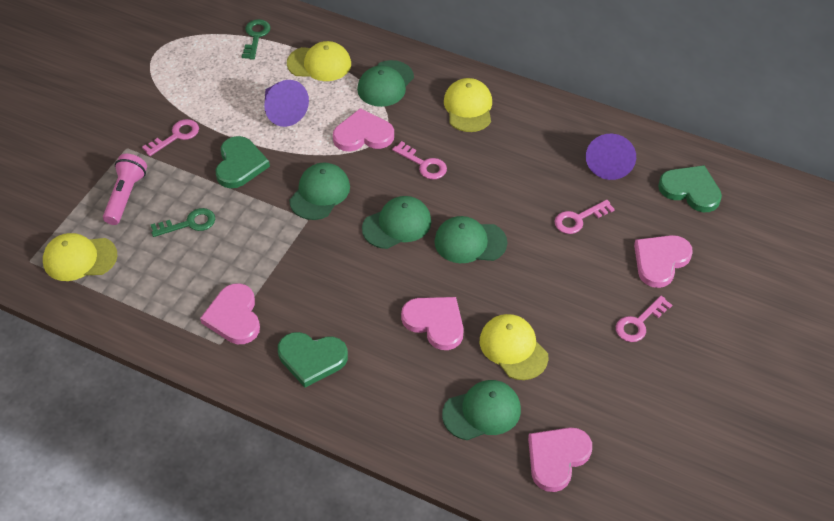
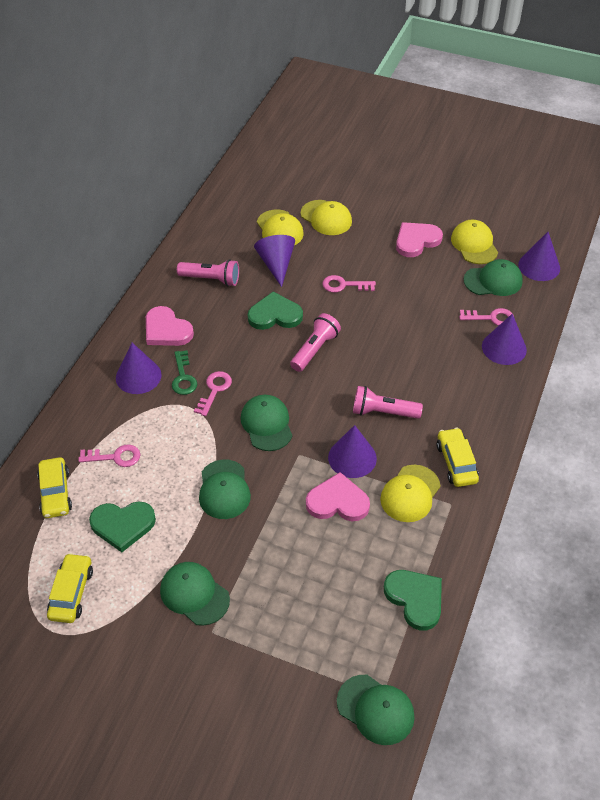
green key: 2 -> 1
pink flashlight: 1 -> 3
pink heart: 5 -> 3
purple cone: 2 -> 5
yellow car: 0 -> 3

